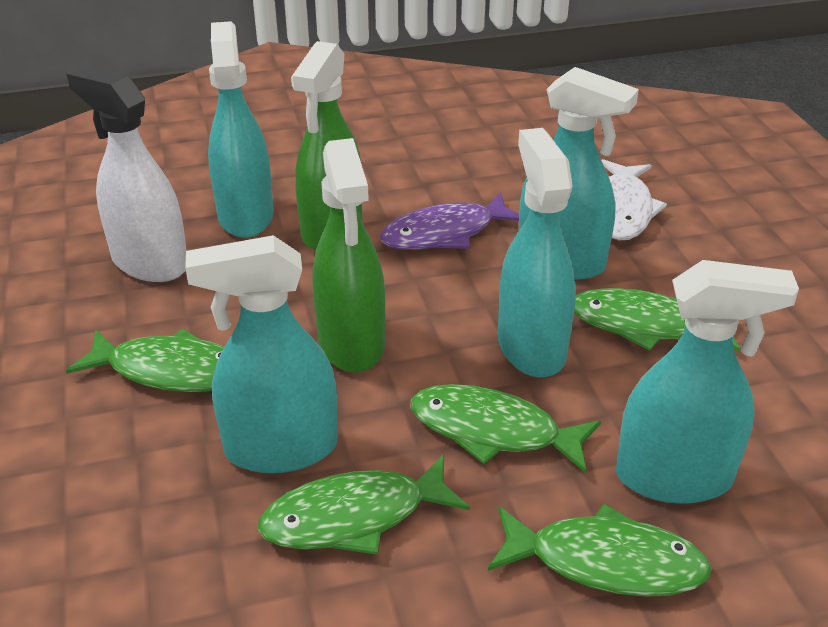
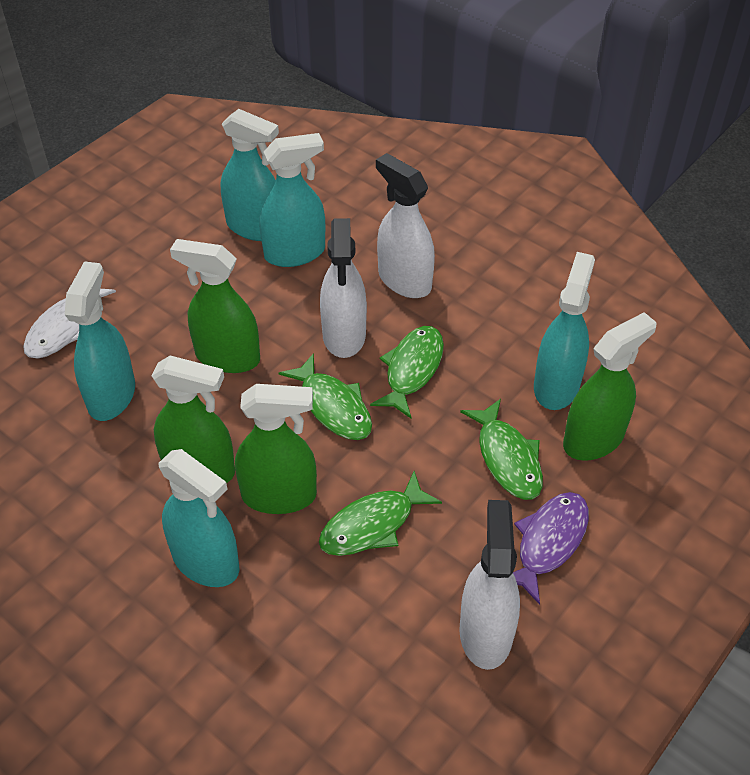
green fish: 5 -> 4
green spray bottle: 2 -> 4
white spray bottle: 1 -> 3

